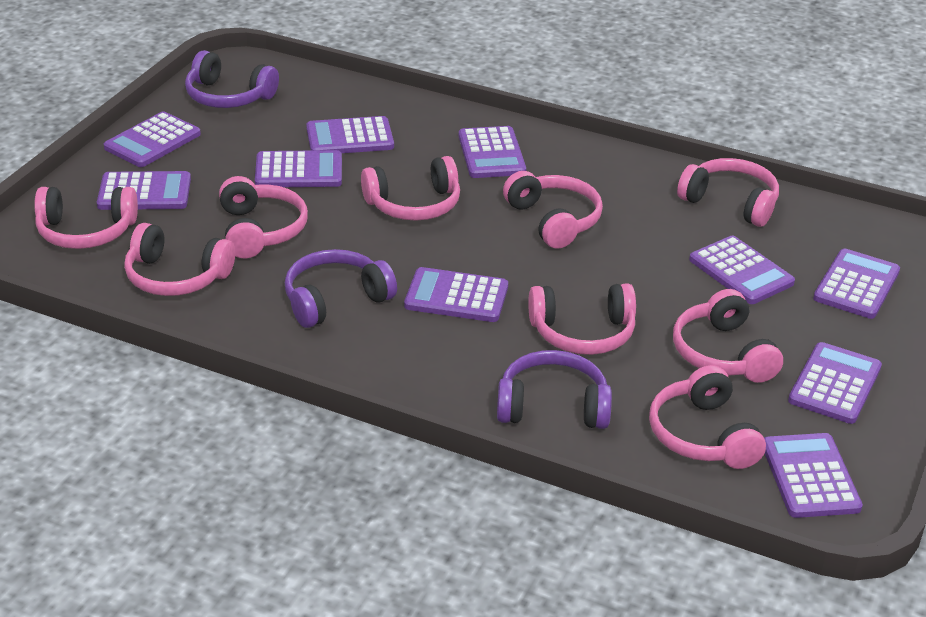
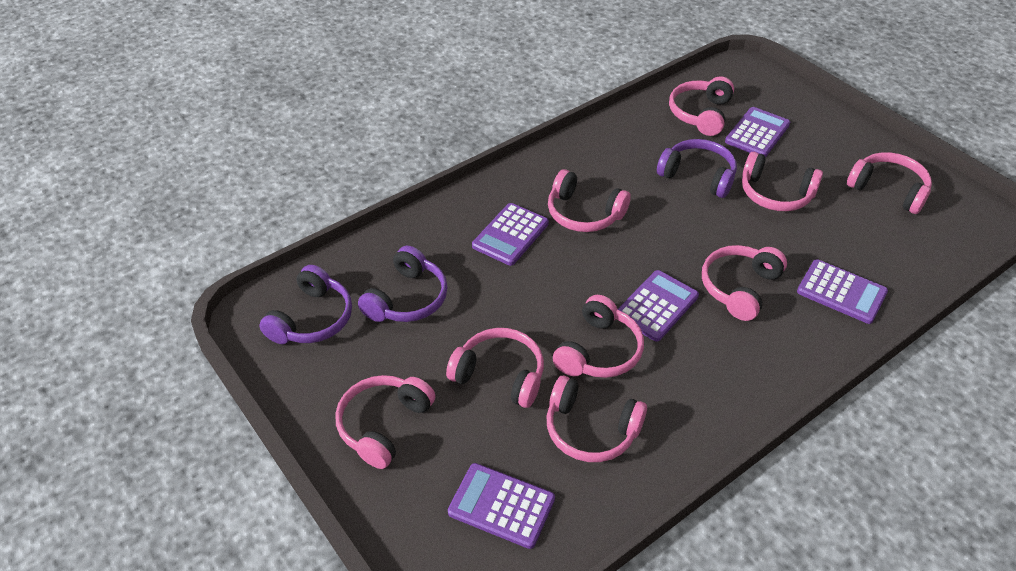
purple calculator: 10 -> 5

